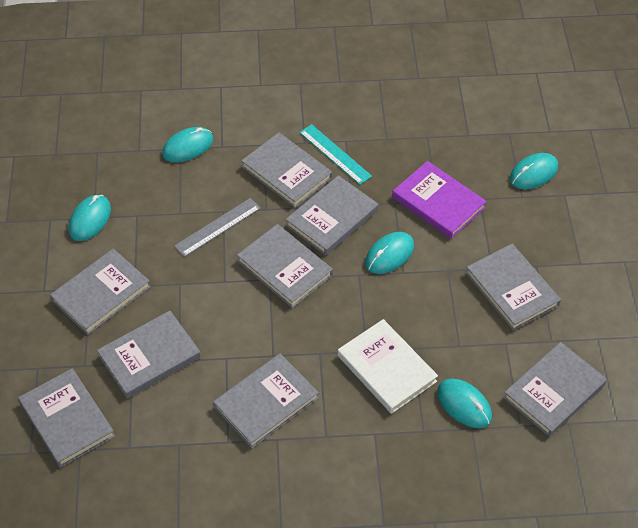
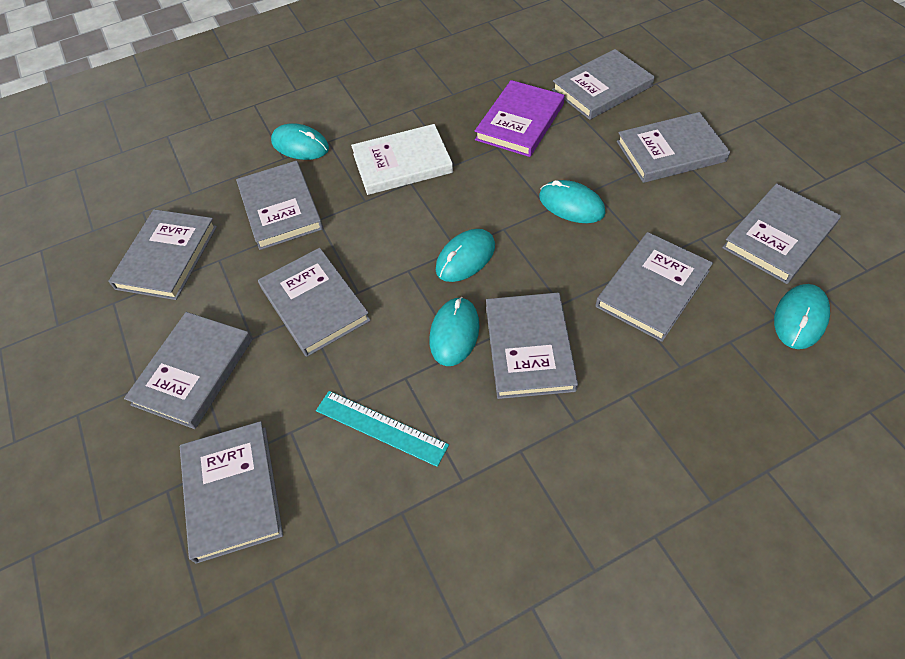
grey book: 9 -> 10
grey ruler: 1 -> 0

